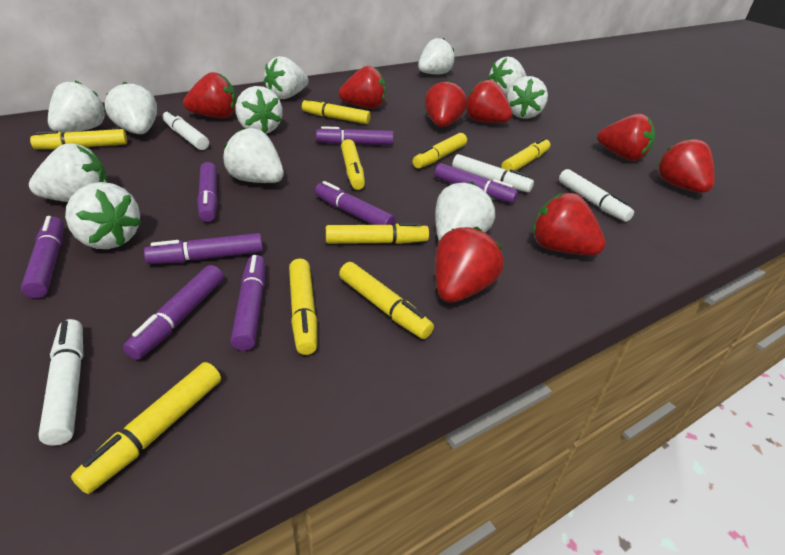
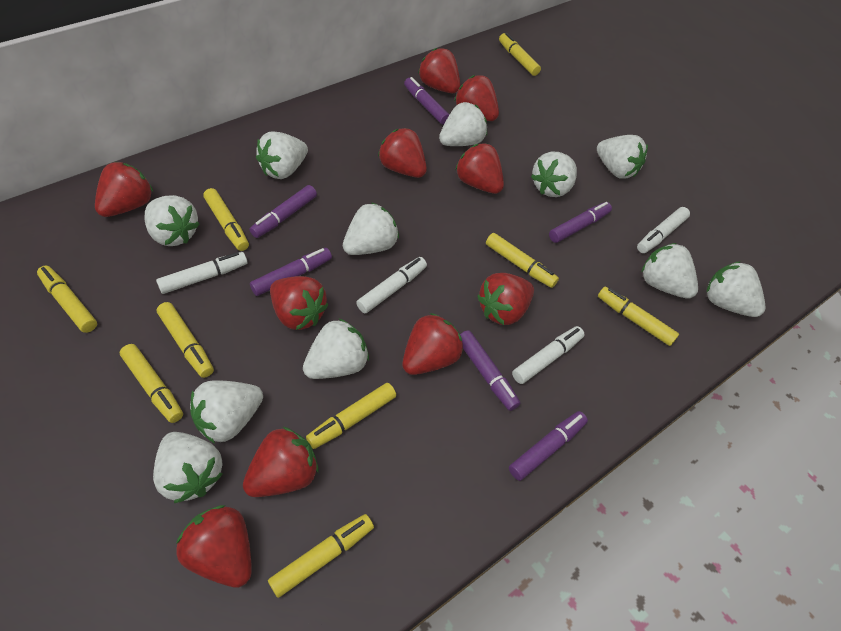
purple marker: 8 -> 6
red strawberry: 8 -> 10

